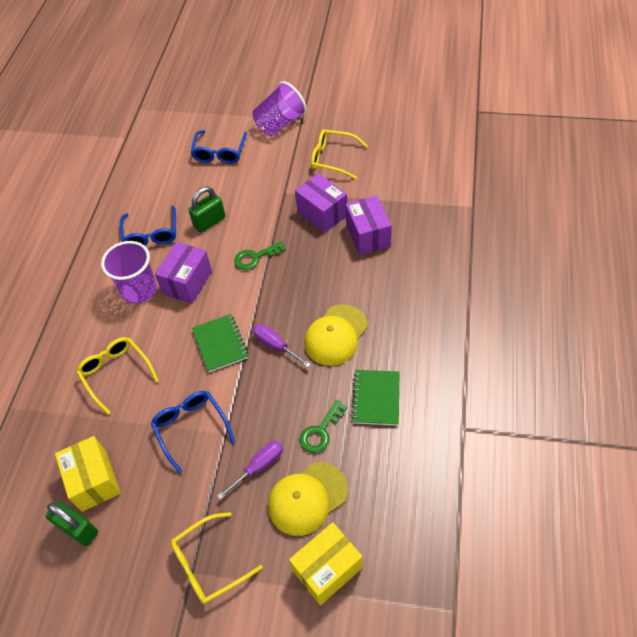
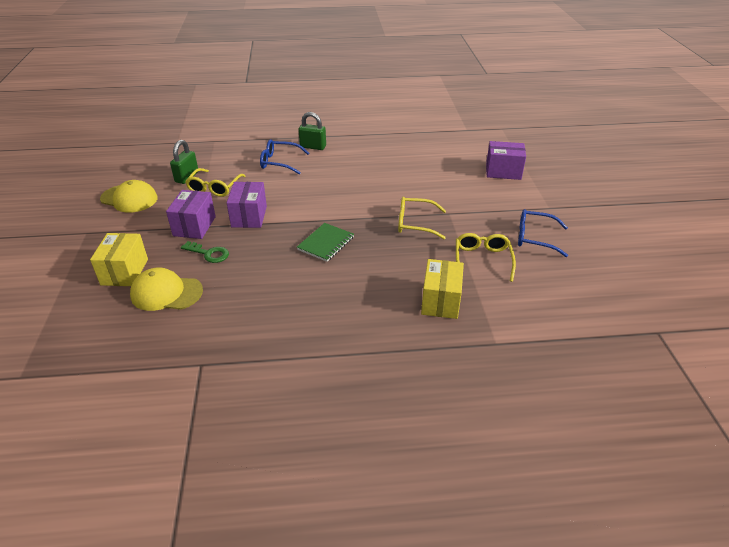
blue glasses: 3 -> 2
green key: 2 -> 1
green notebook: 2 -> 1
purple cup: 2 -> 0
purple screwdriver: 2 -> 0

